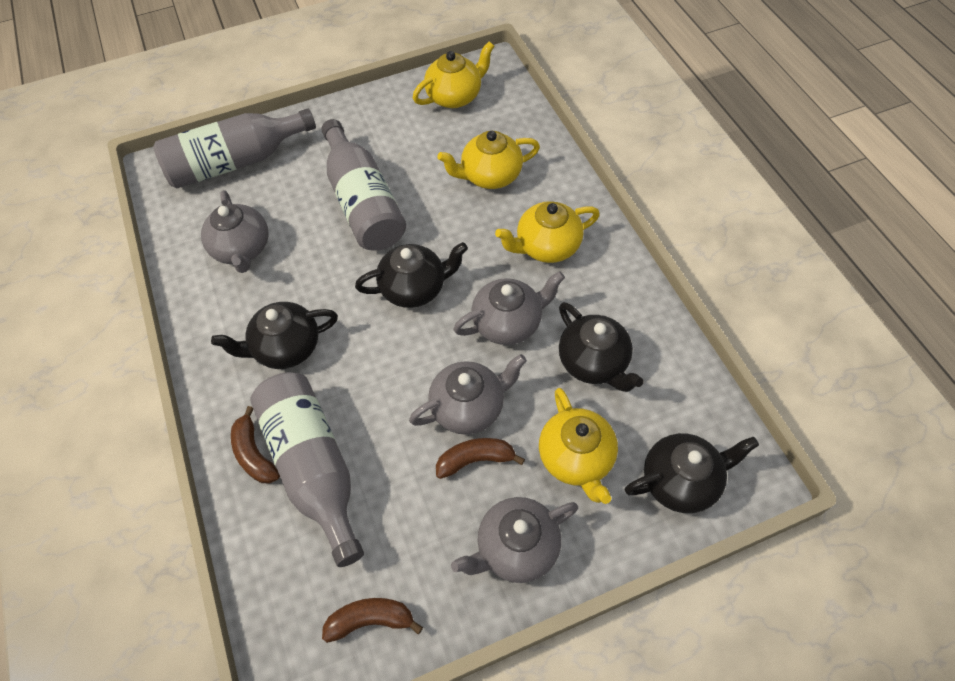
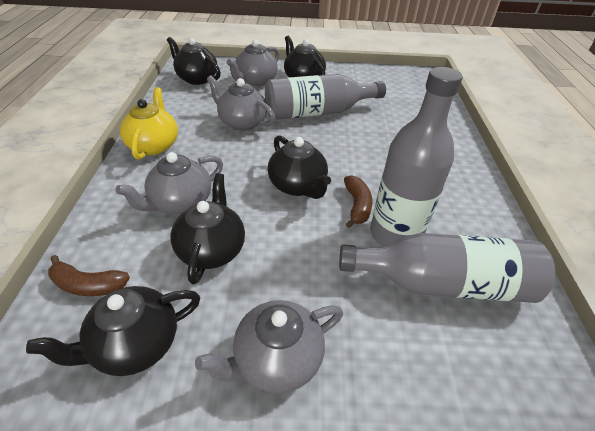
black teapot: 4 -> 5
brown banana: 3 -> 2
yellow teapot: 4 -> 1

